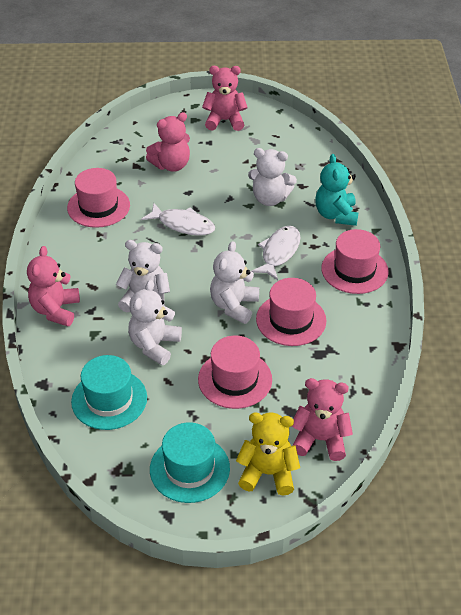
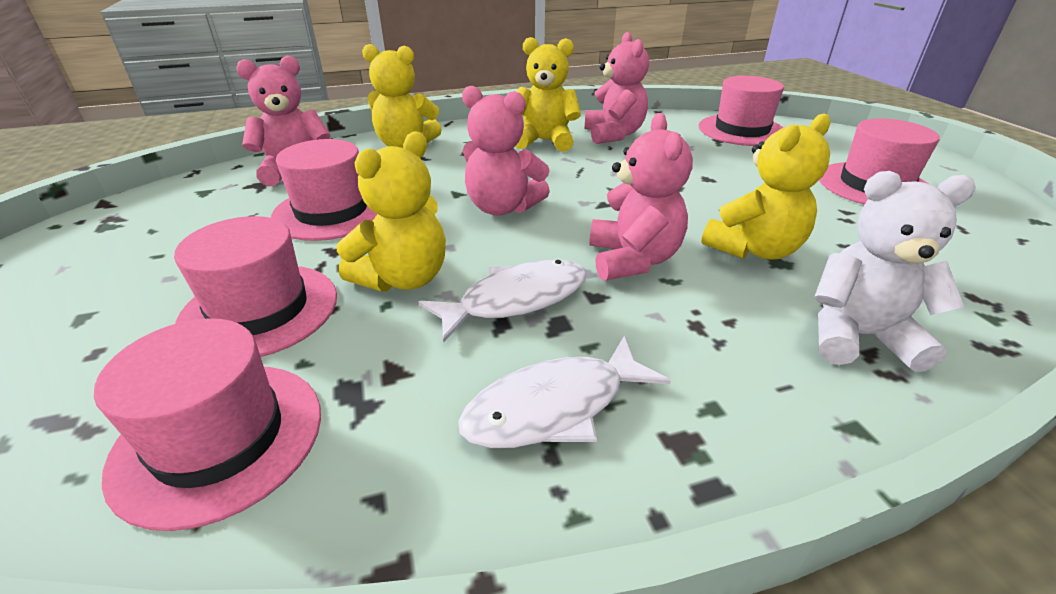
pink hat: 4 -> 5
turquoise hat: 2 -> 0
turquoise teddy bear: 1 -> 0
white teddy bear: 4 -> 1
yellow teddy bear: 1 -> 4

